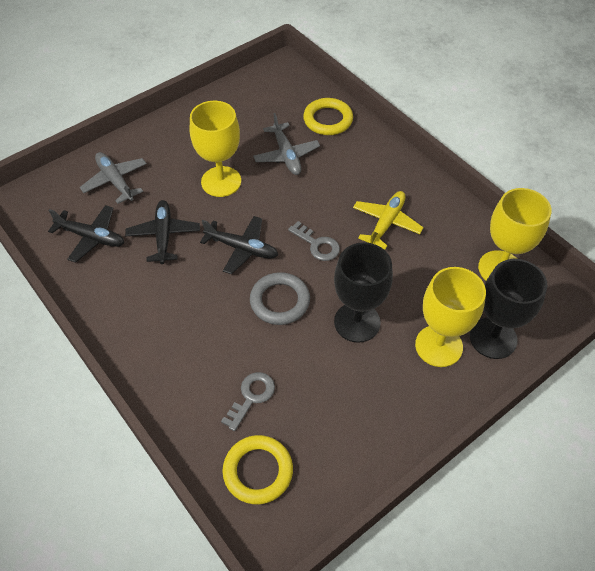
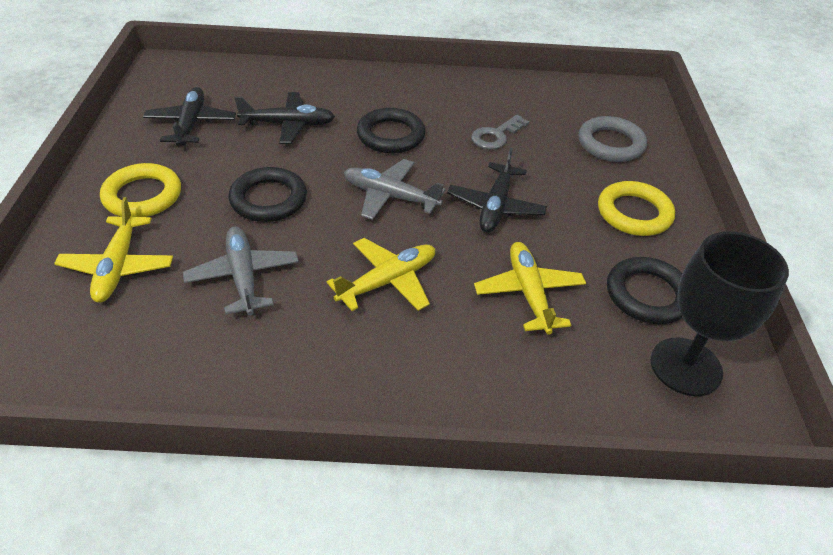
black goblet: 2 -> 1
black ring: 0 -> 3
grey key: 2 -> 1
yellow goblet: 3 -> 0
yellow plane: 1 -> 3

